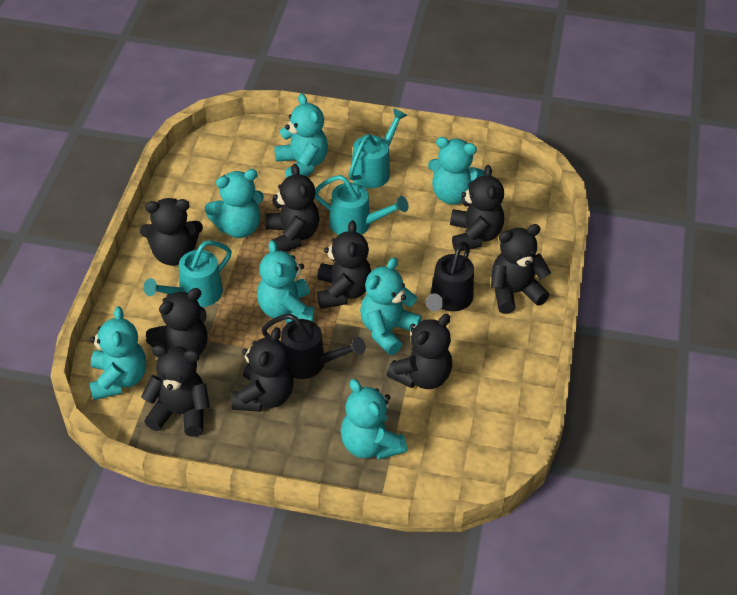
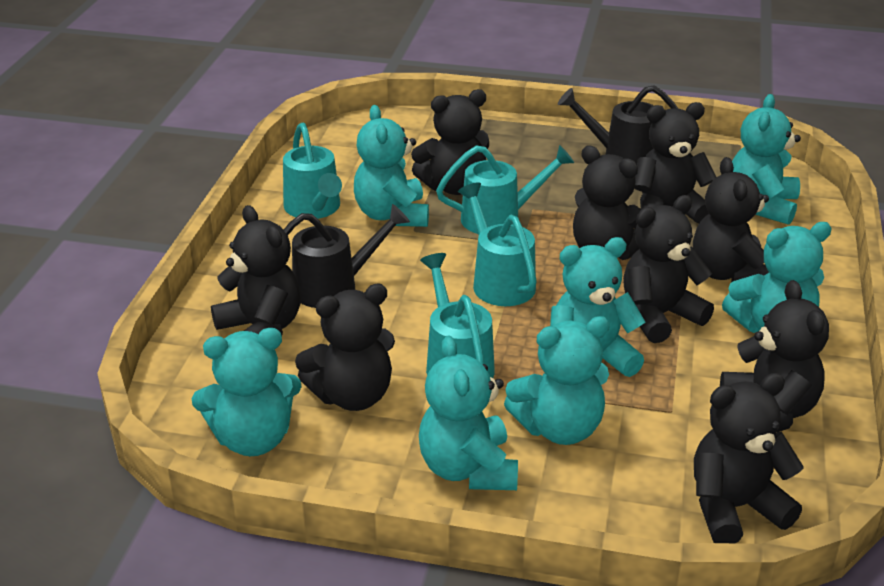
turquoise watering can: 3 -> 4

